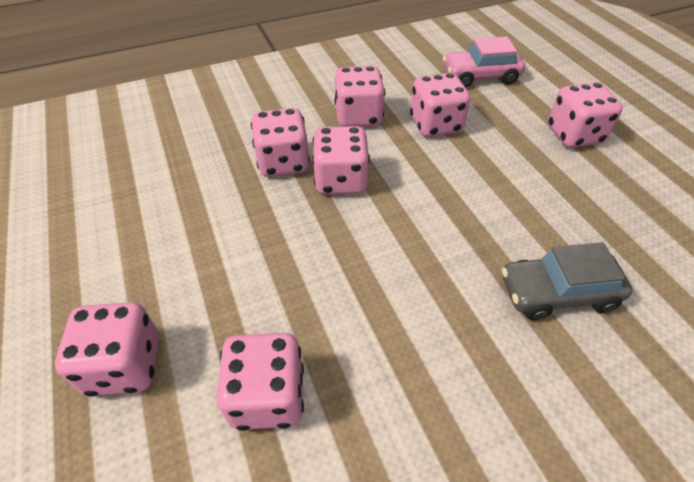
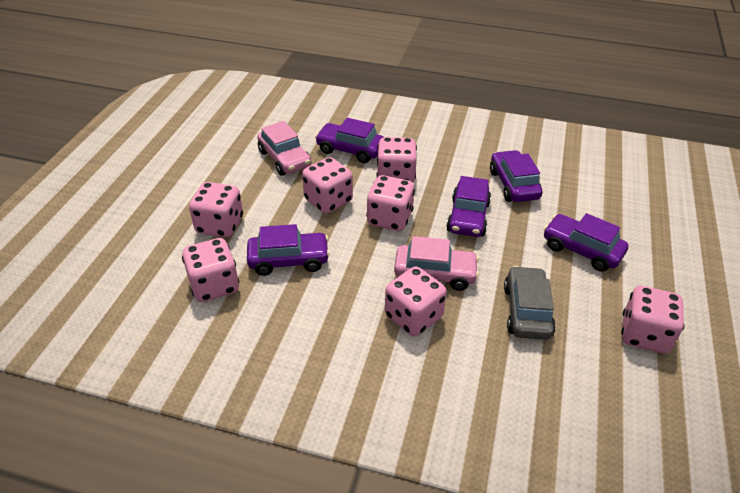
pink car: 1 -> 2
purple car: 0 -> 5

